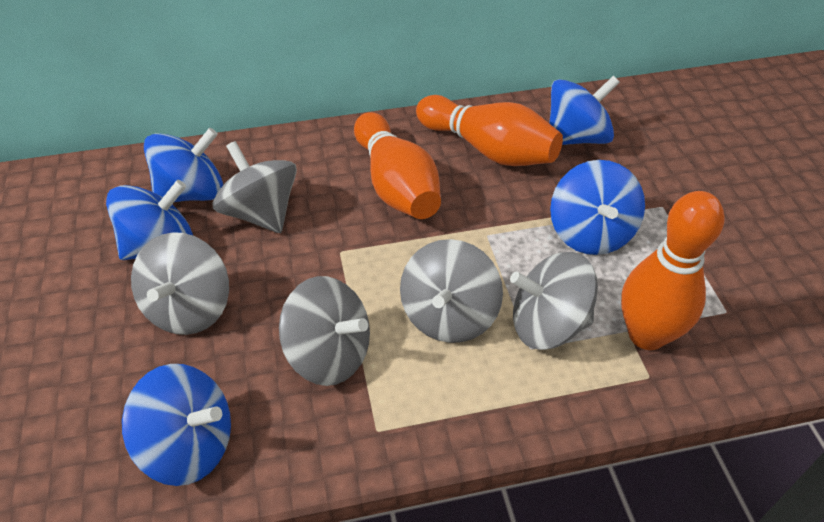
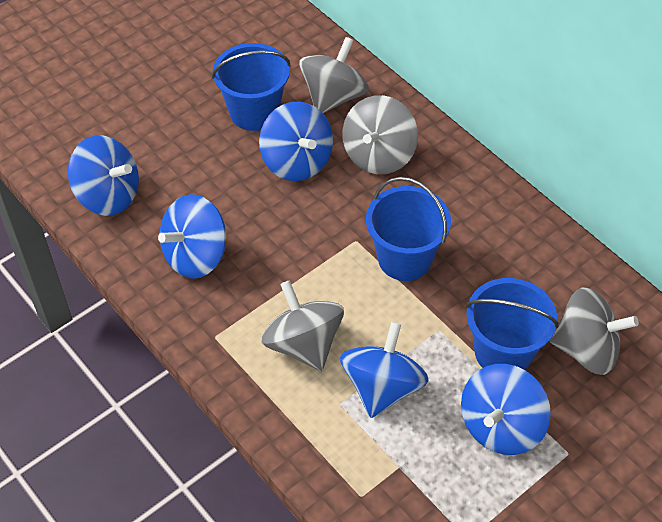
blue bucket: 0 -> 3
grey spinning top: 5 -> 4
orange bowling pin: 3 -> 0

